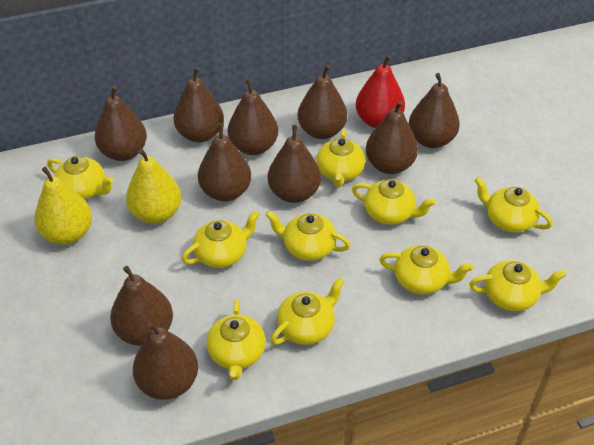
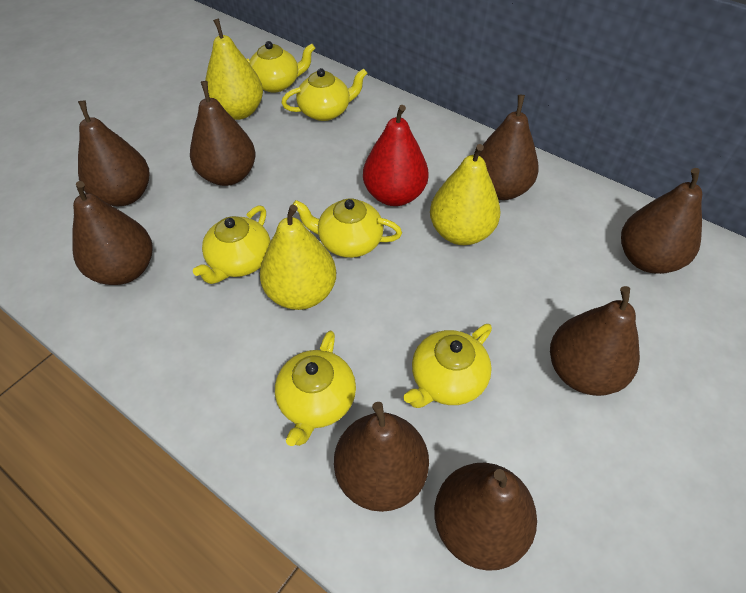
brown pear: 10 -> 8
yellow pear: 2 -> 3
yellow teapot: 10 -> 6

